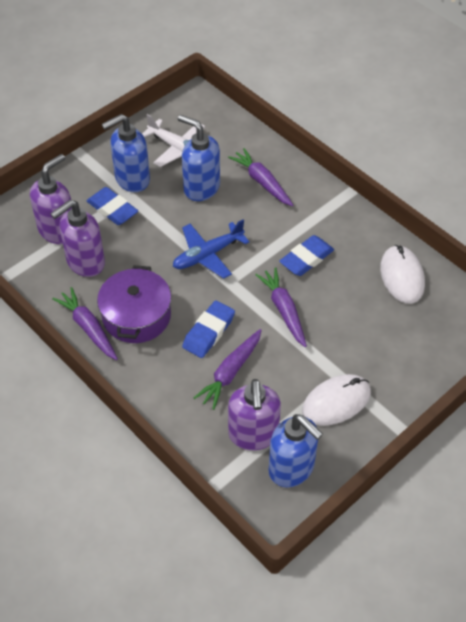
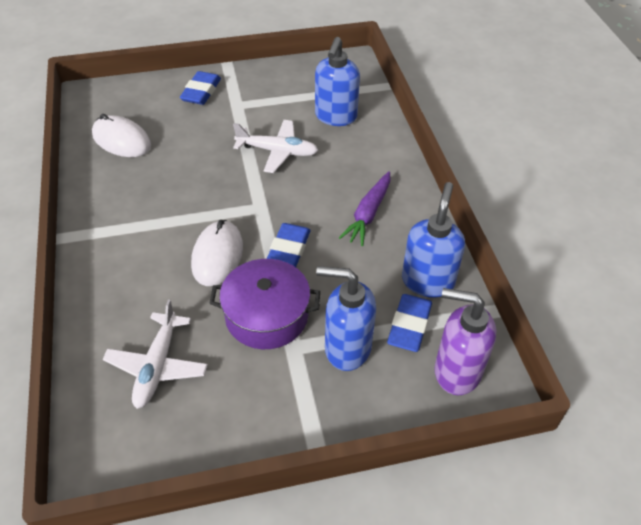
blue plane: 1 -> 0
purple carrot: 4 -> 1
purple soap dispenser: 3 -> 1
white plane: 1 -> 2

